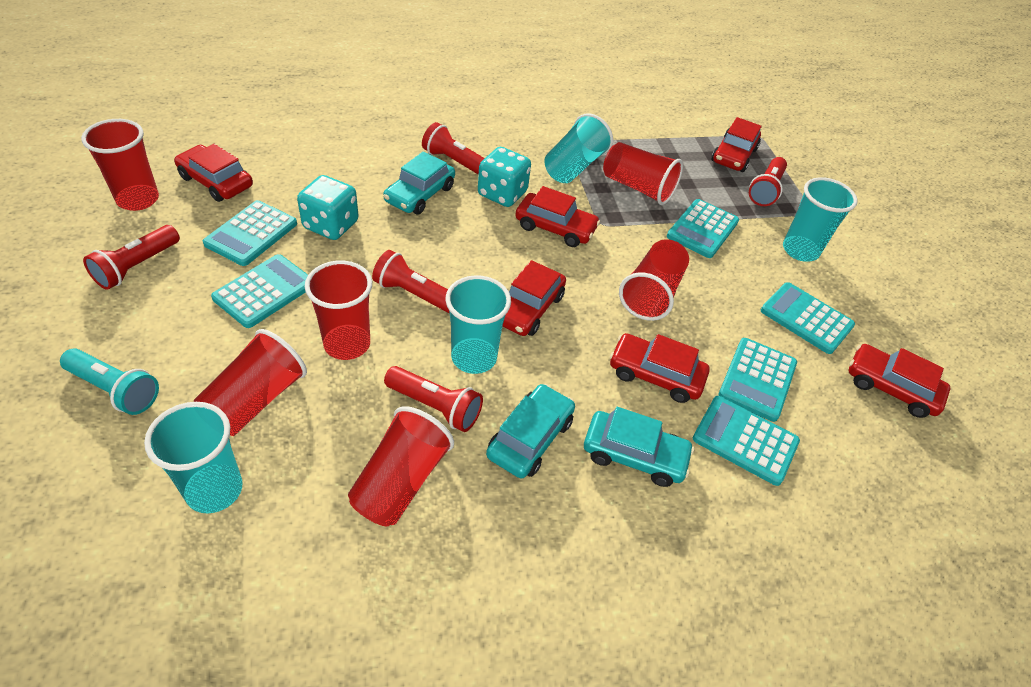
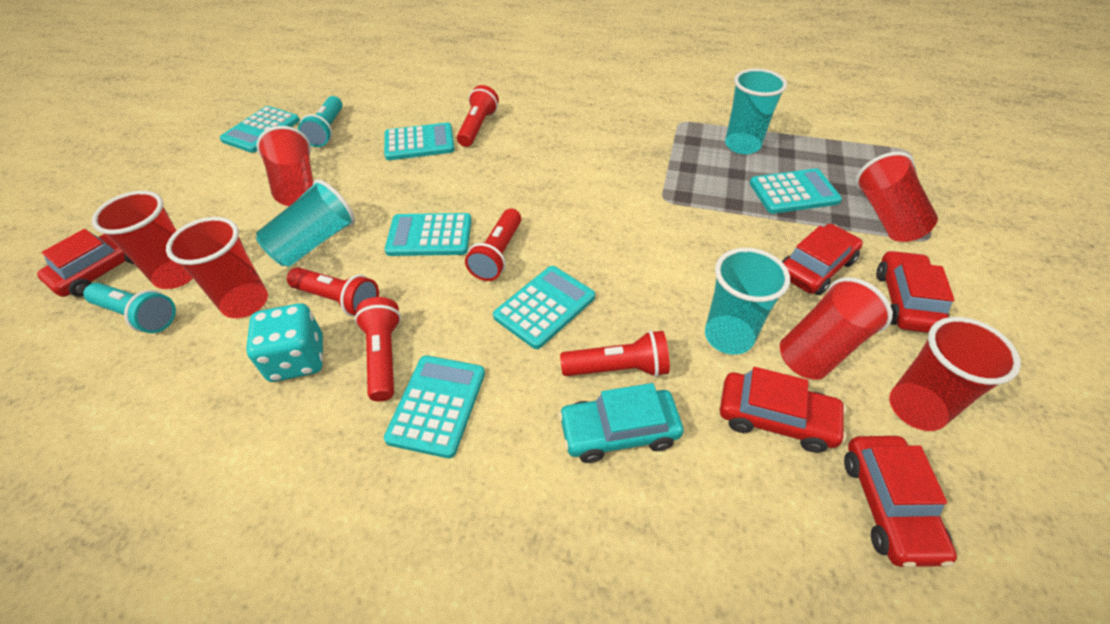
red car: 6 -> 5
turquoise car: 3 -> 1
turquoise cup: 4 -> 3
turquoise dice: 2 -> 1
turquoise flashlight: 1 -> 2

